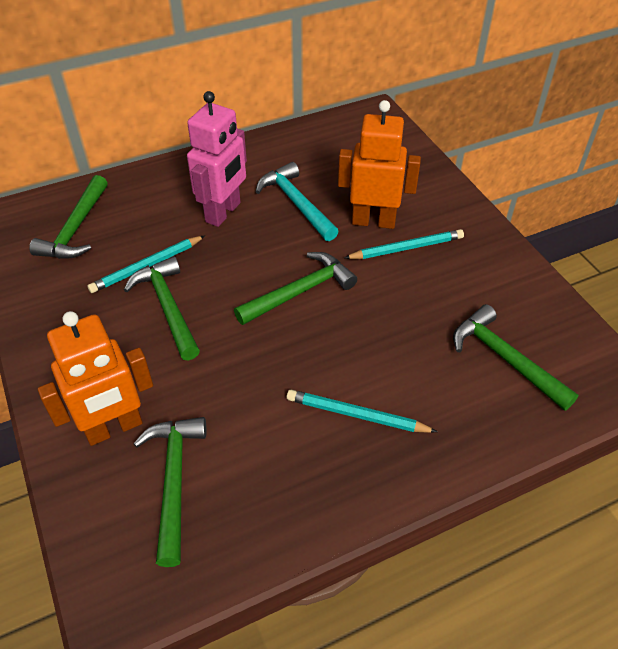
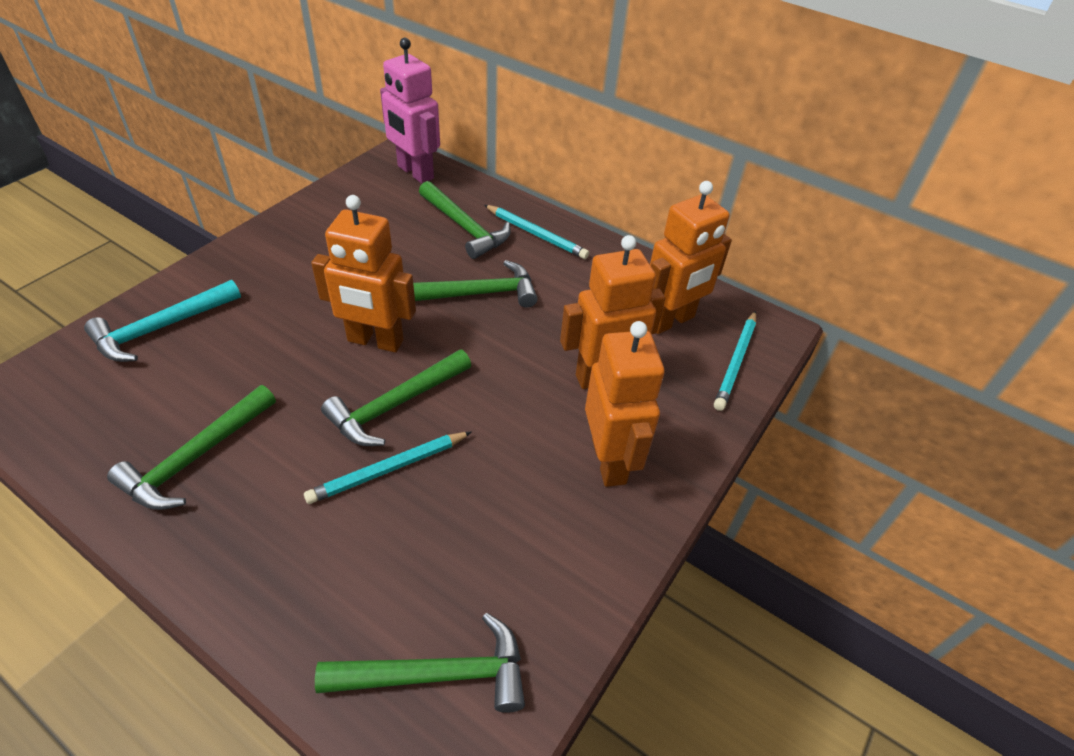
orange robot: 2 -> 4

